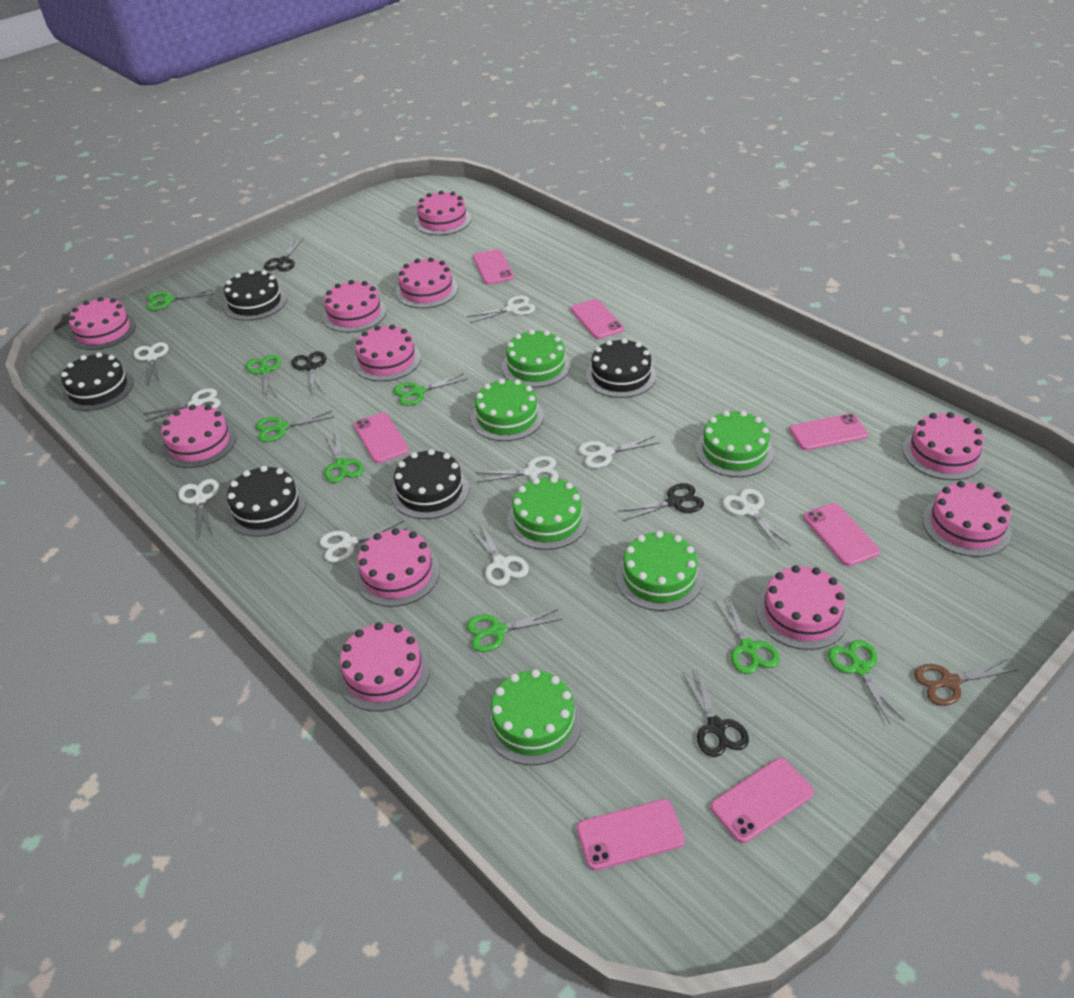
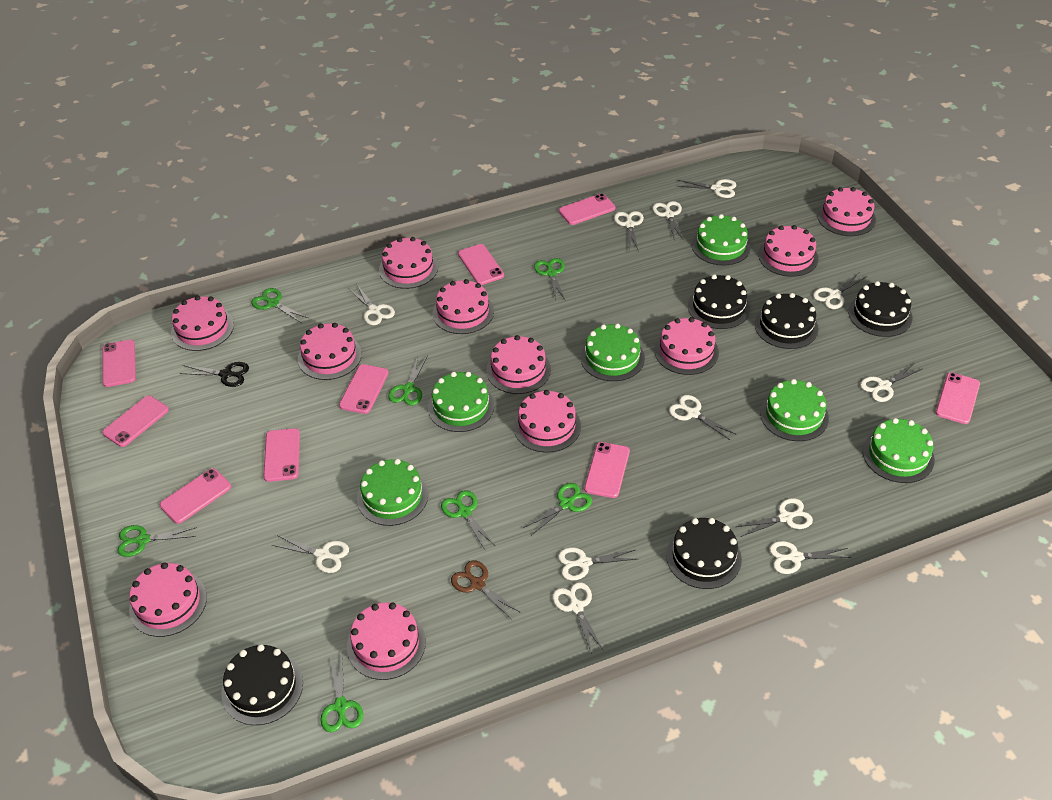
black scissors: 4 -> 1
green scissors: 8 -> 7
pink phone: 7 -> 9
white scissors: 9 -> 12

